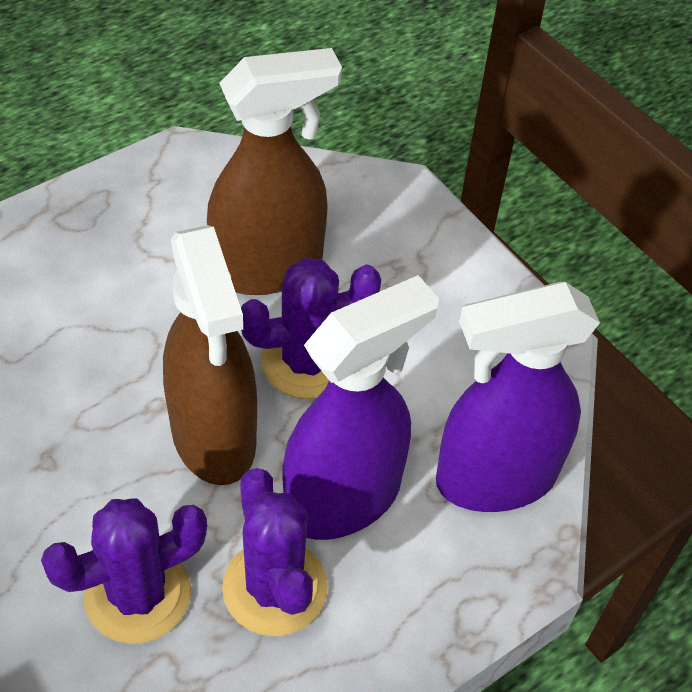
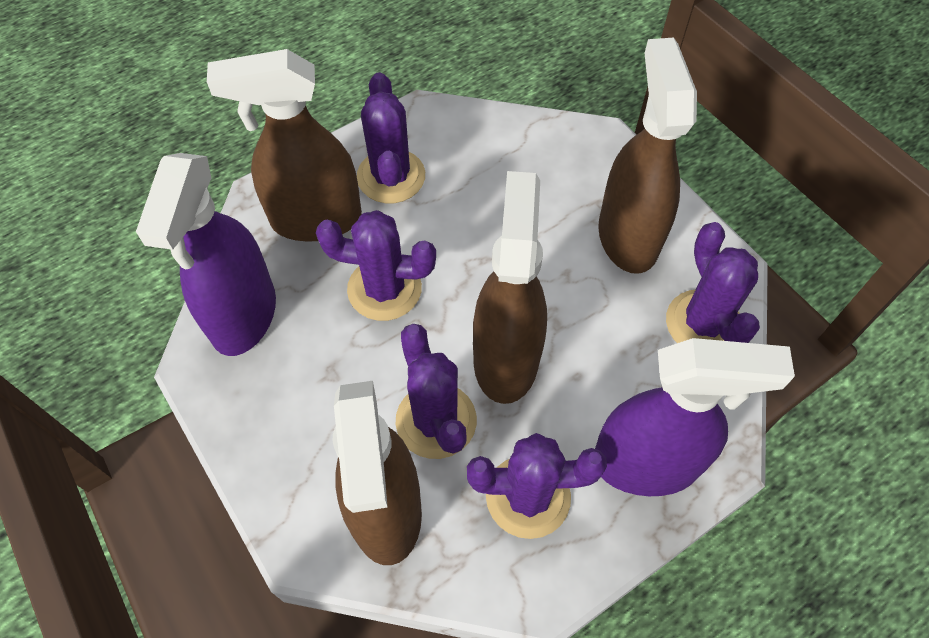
brown spray bottle: 2 -> 4
purple cactus: 3 -> 5

